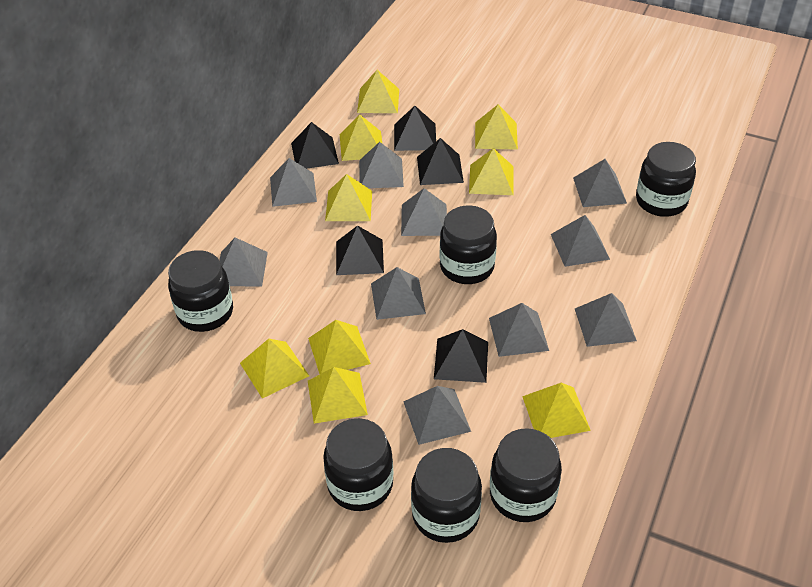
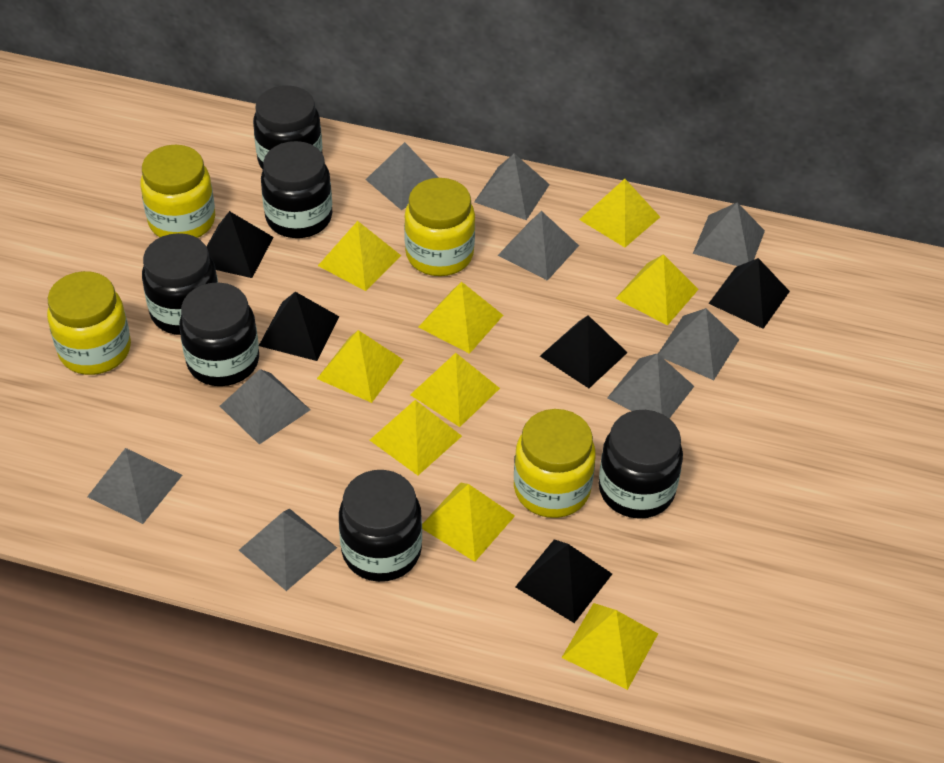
grey pyramid: 10 -> 9
yellow jar: 0 -> 4

